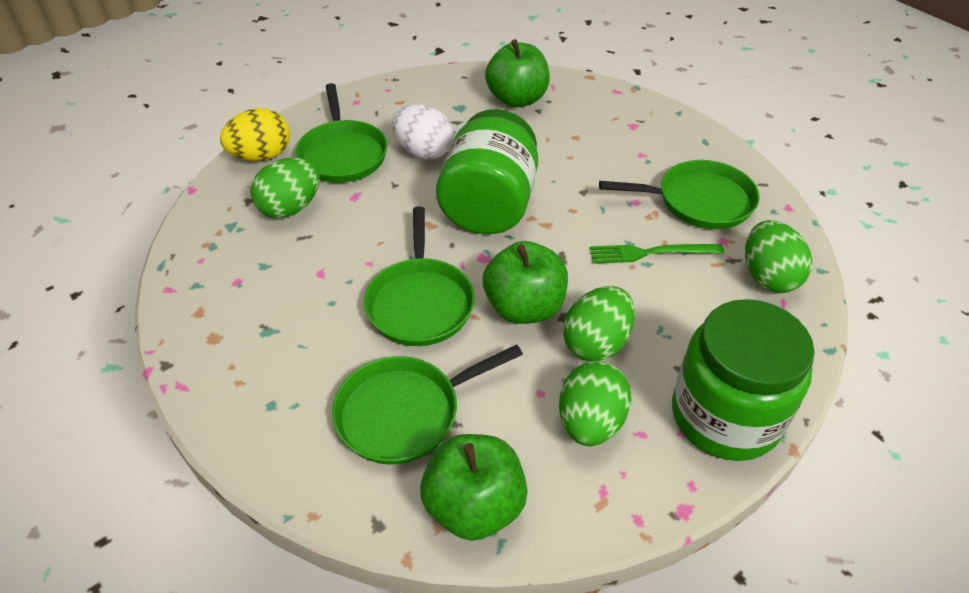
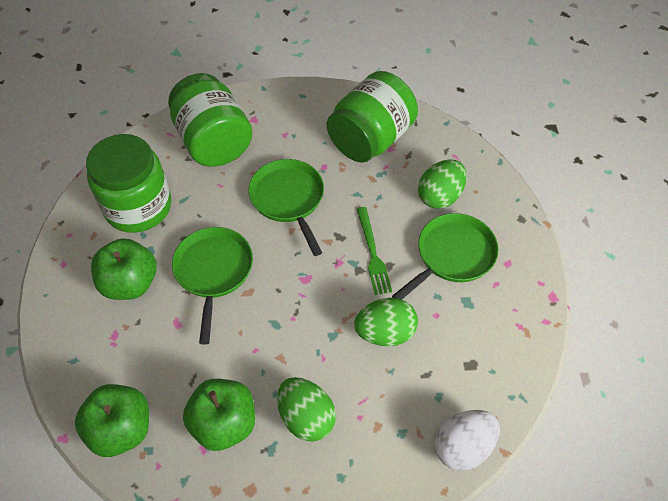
green egg: 4 -> 3
green jar: 2 -> 3
green pan: 4 -> 3
yellow egg: 1 -> 0

